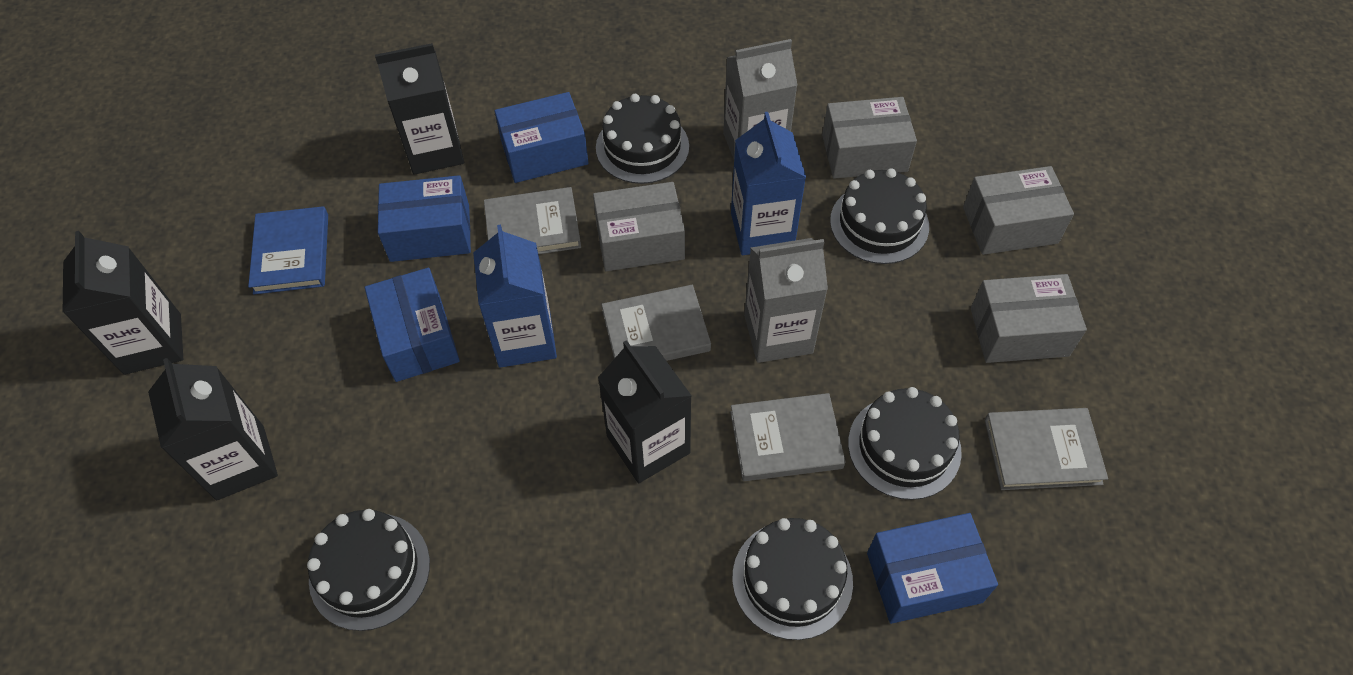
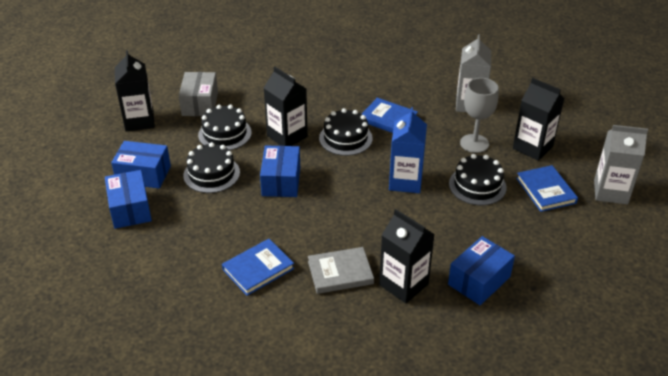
black cake: 5 -> 4
blue book: 1 -> 3
blue carton: 2 -> 1
grey book: 4 -> 1
grey box: 4 -> 1
grey goblet: 0 -> 1

